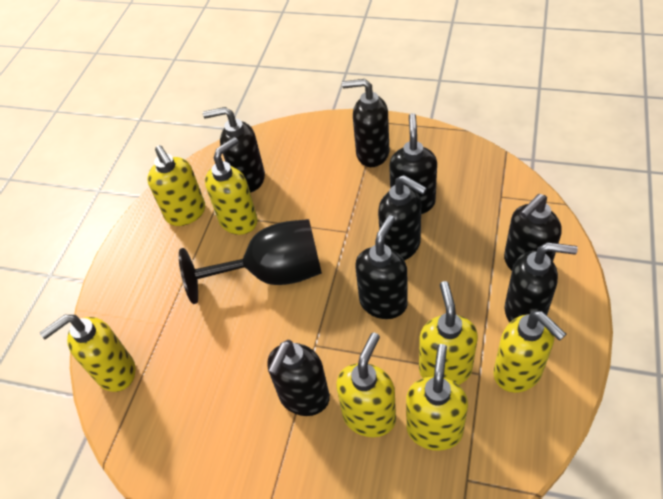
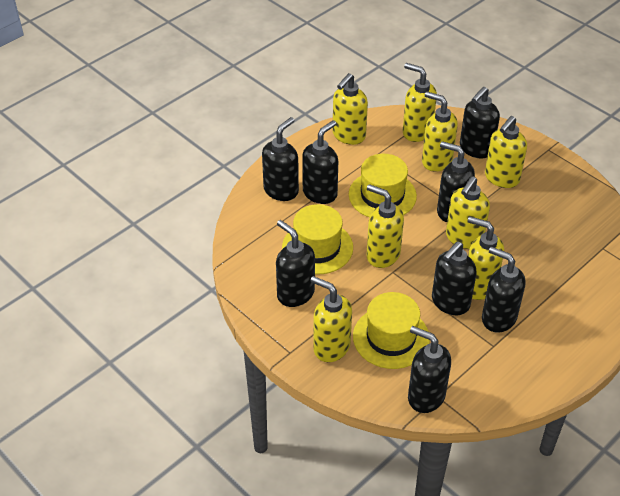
black goblet: 1 -> 0
yellow hat: 0 -> 3
yellow soap dispenser: 7 -> 8

